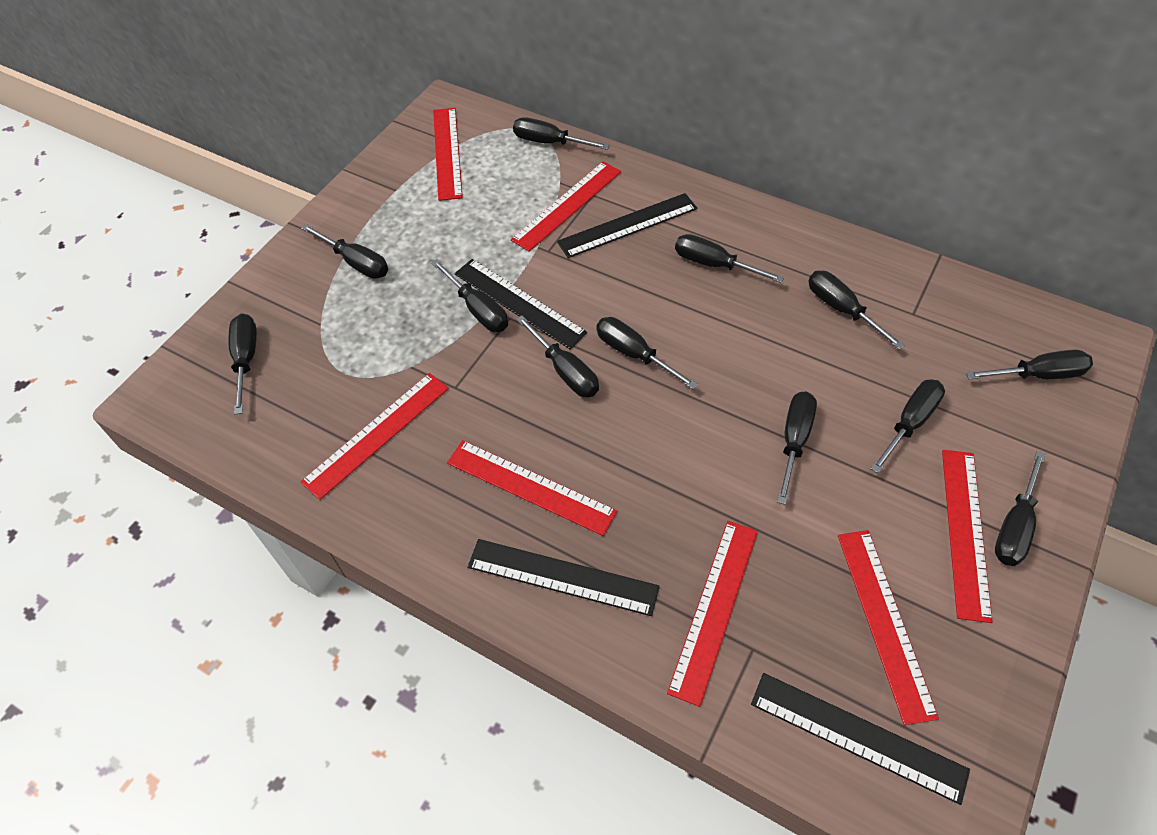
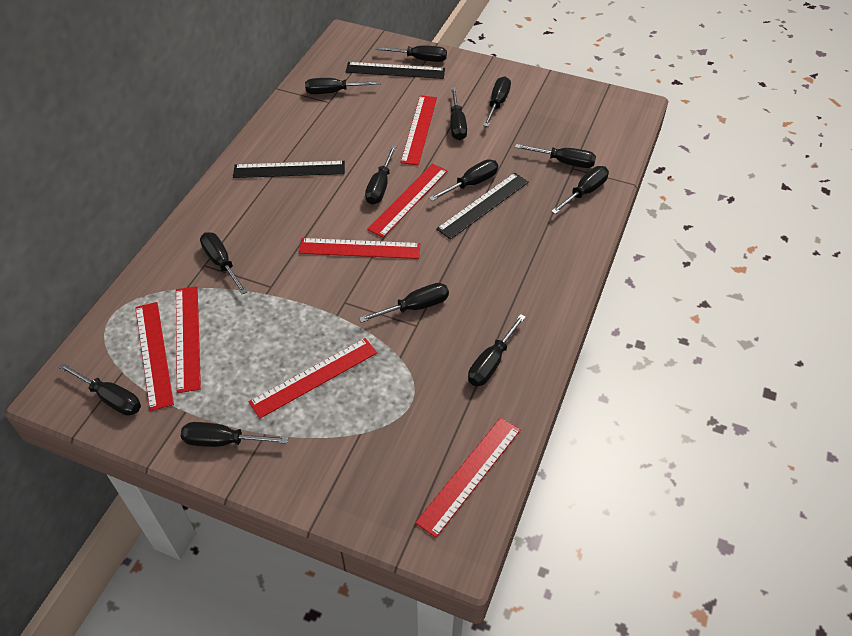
black ruler: 4 -> 3
black screwdriver: 12 -> 13

